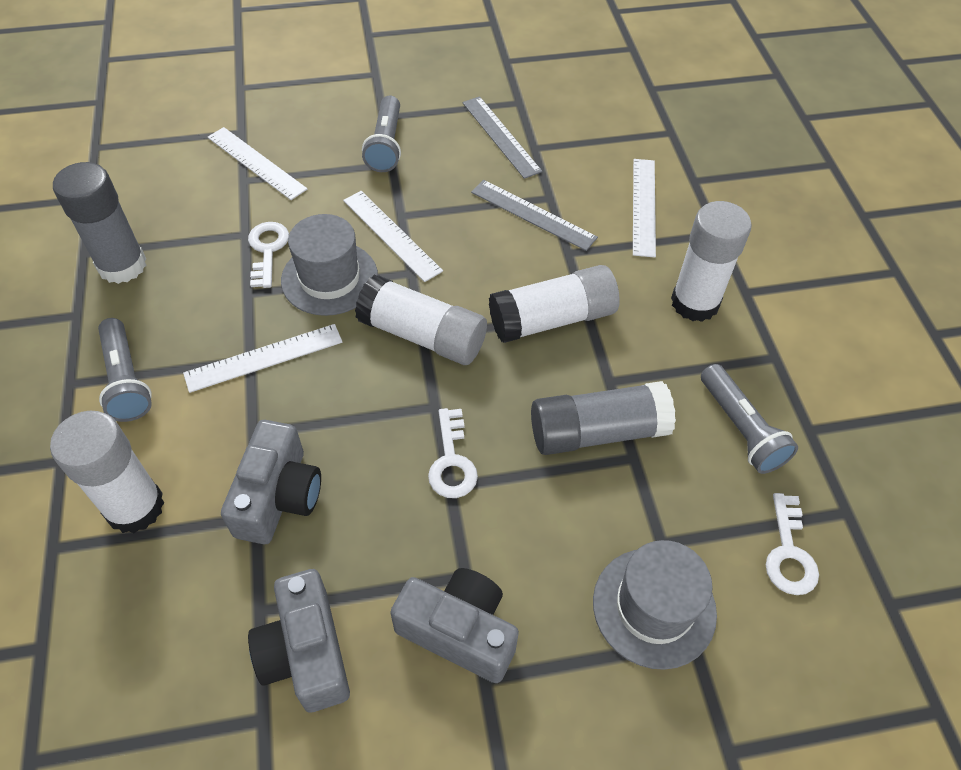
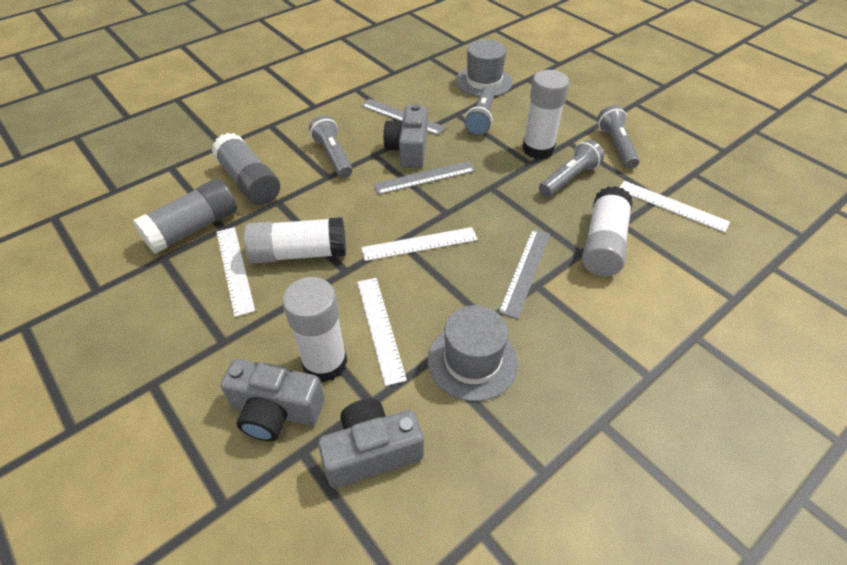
grey flashlight: 3 -> 4
grey ruler: 2 -> 3
white key: 3 -> 0

